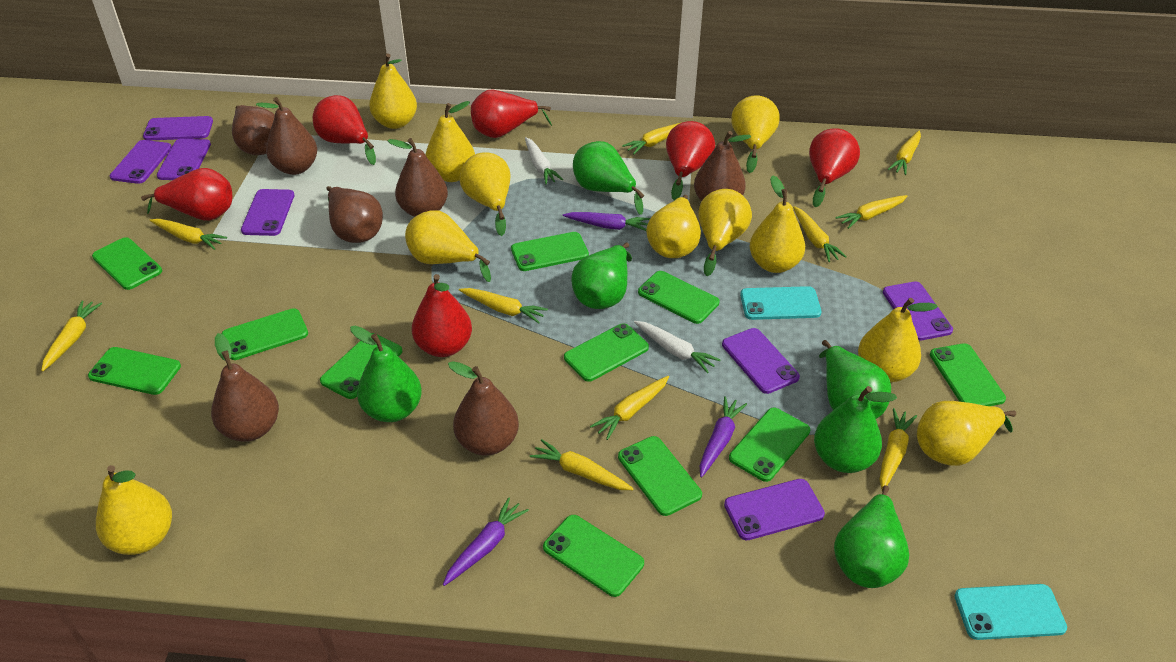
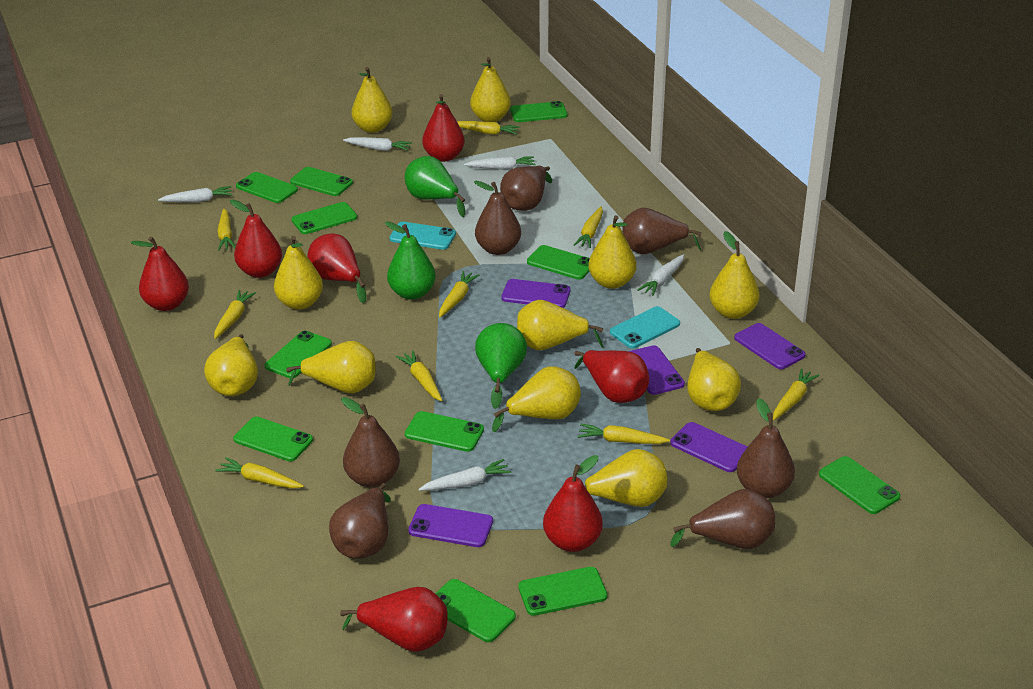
green pear: 6 -> 3
purple carrot: 3 -> 0
purple phone: 7 -> 5
red pear: 6 -> 7
white carrot: 2 -> 5
yellow carrot: 10 -> 9

